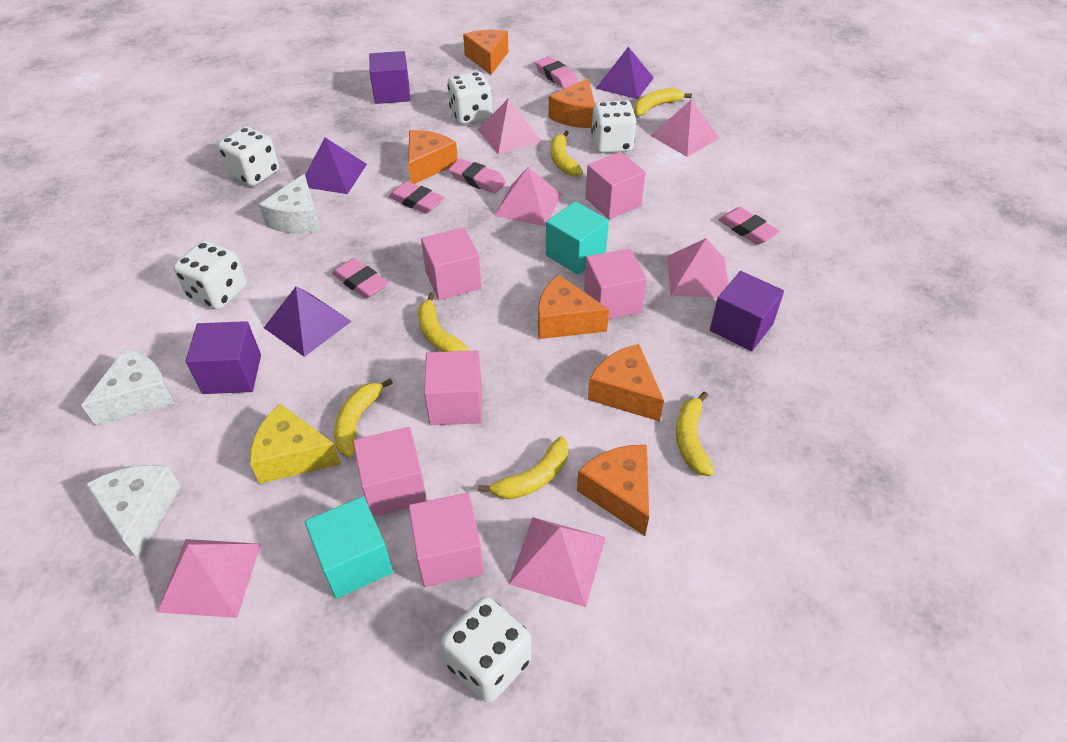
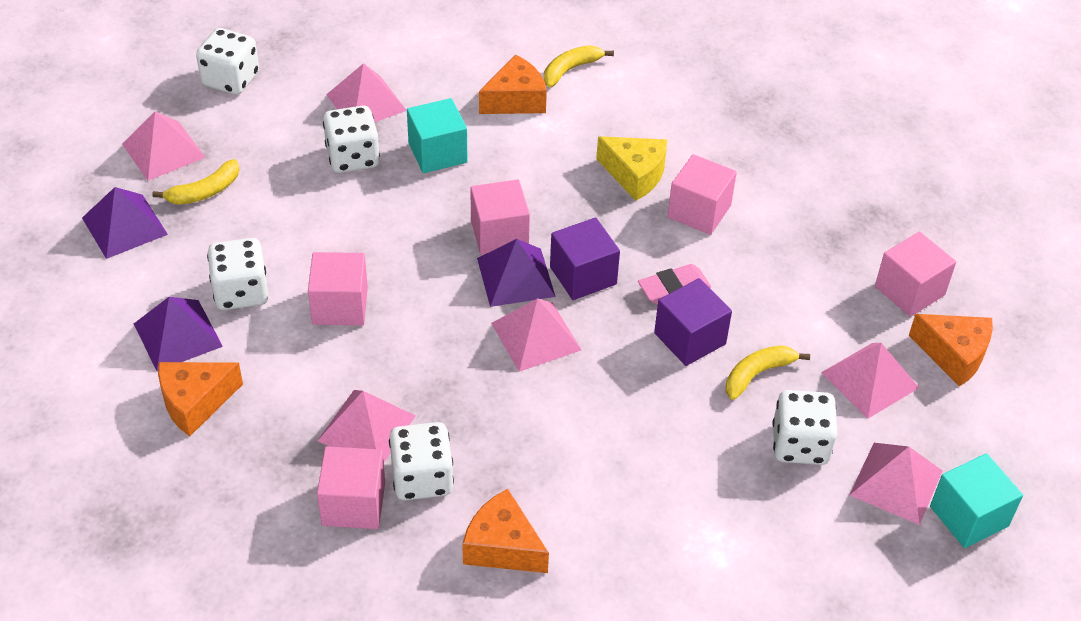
orange cheese: 6 -> 4
pink cube: 6 -> 5
pink eraser: 5 -> 1
purple cube: 3 -> 2
white cheese: 3 -> 0
yellow banana: 6 -> 3

